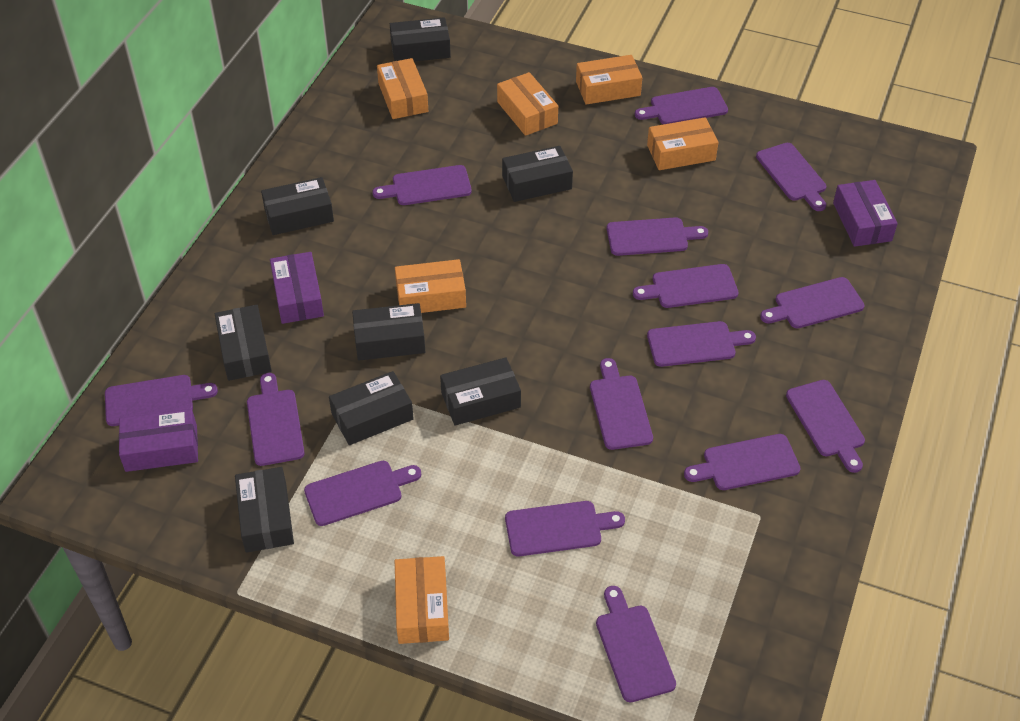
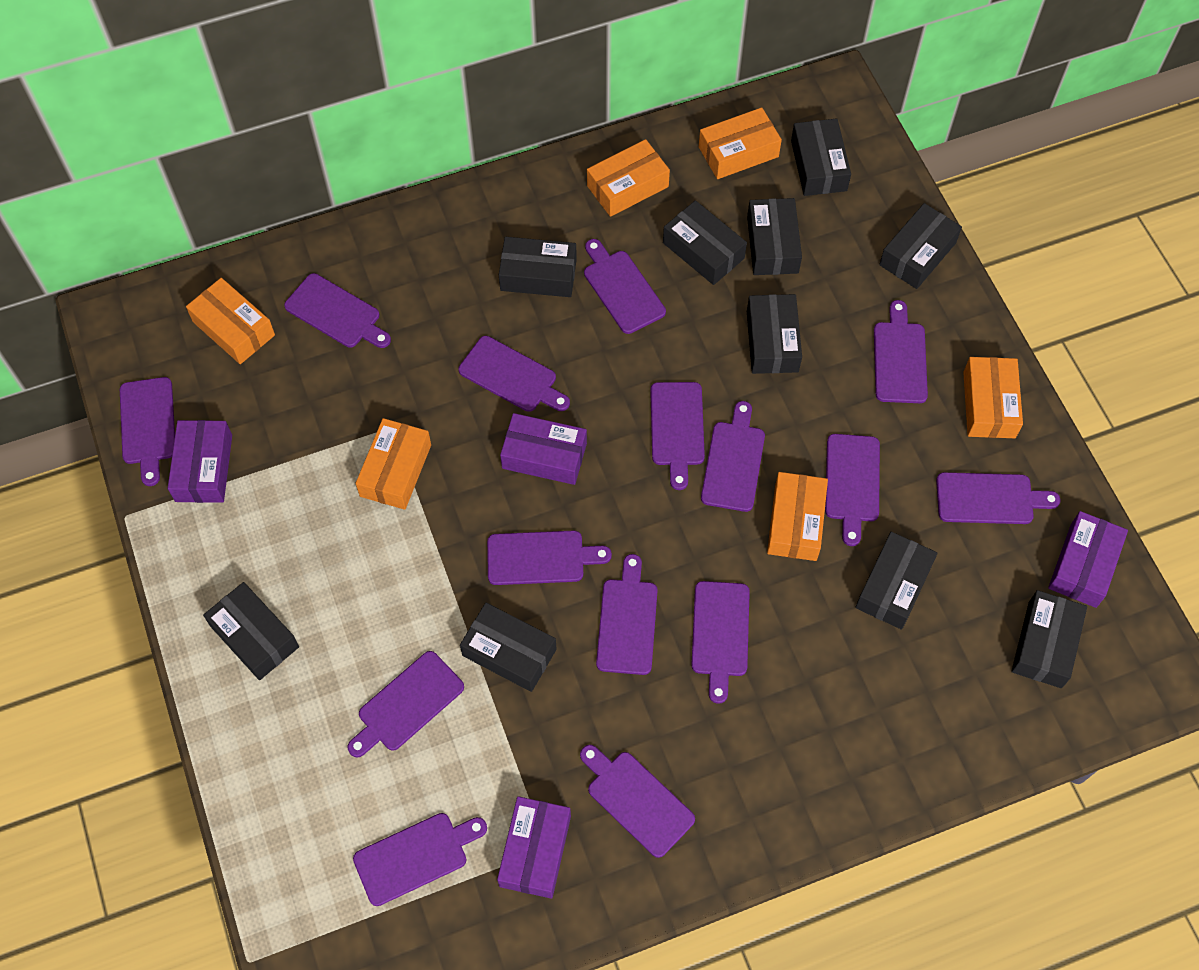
black box: 8 -> 10
purple box: 3 -> 4

